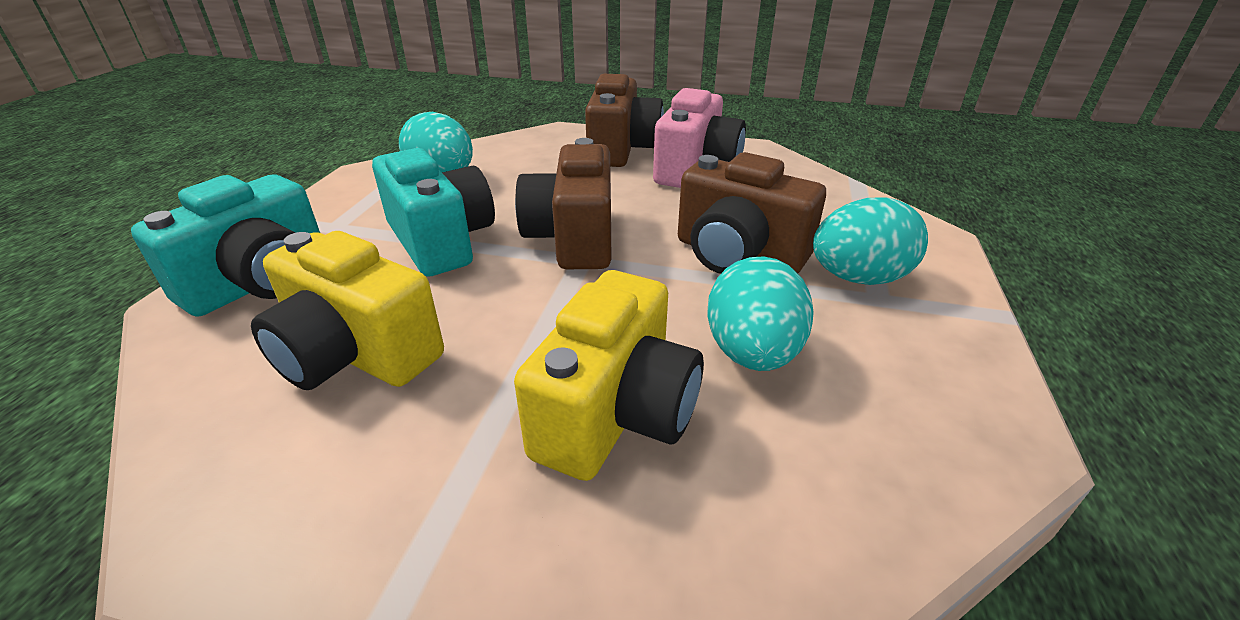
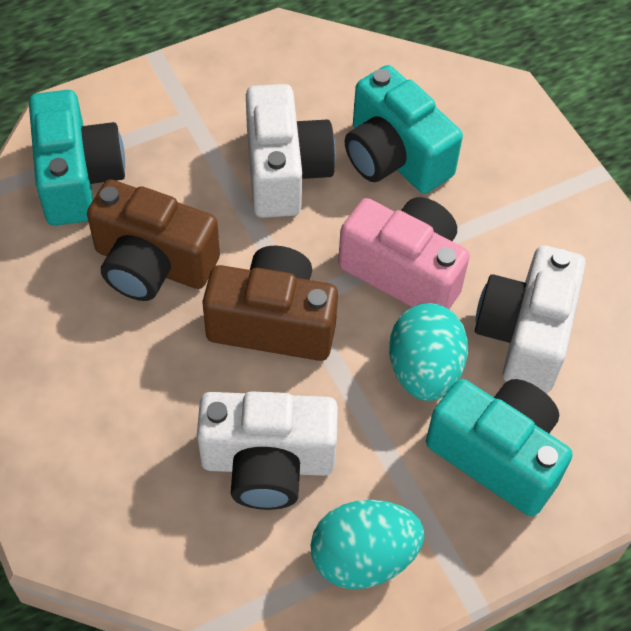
brown camera: 3 -> 2
turquoise camera: 2 -> 3
turquoise egg: 3 -> 2
white camera: 0 -> 3
yellow camera: 2 -> 0

